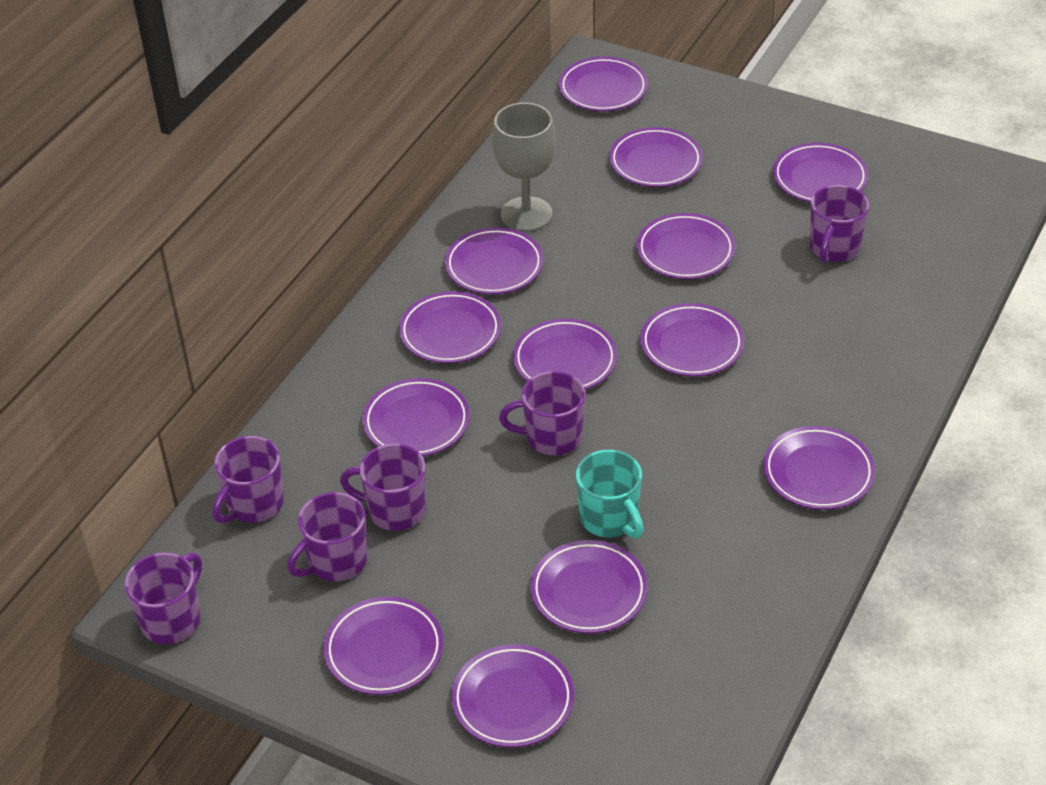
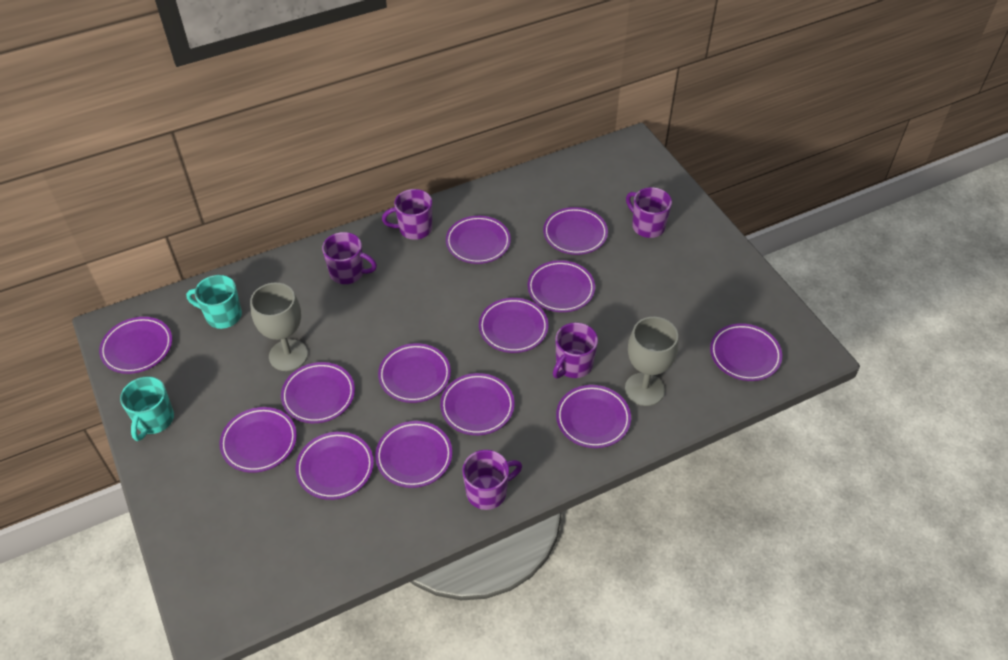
grey goblet: 1 -> 2
purple mug: 6 -> 5
turquoise mug: 1 -> 2

